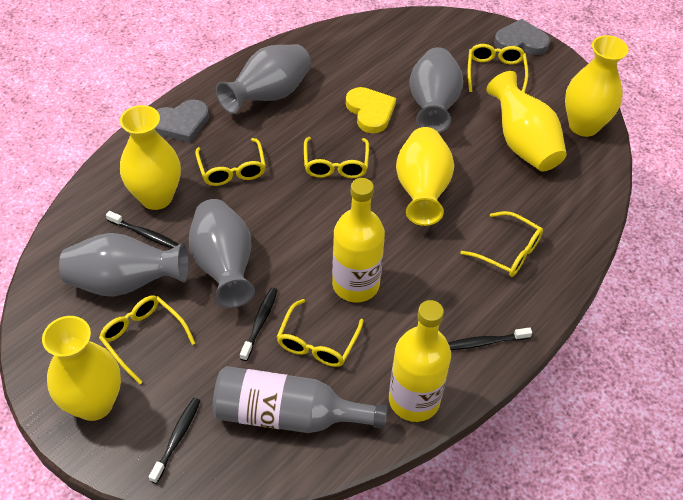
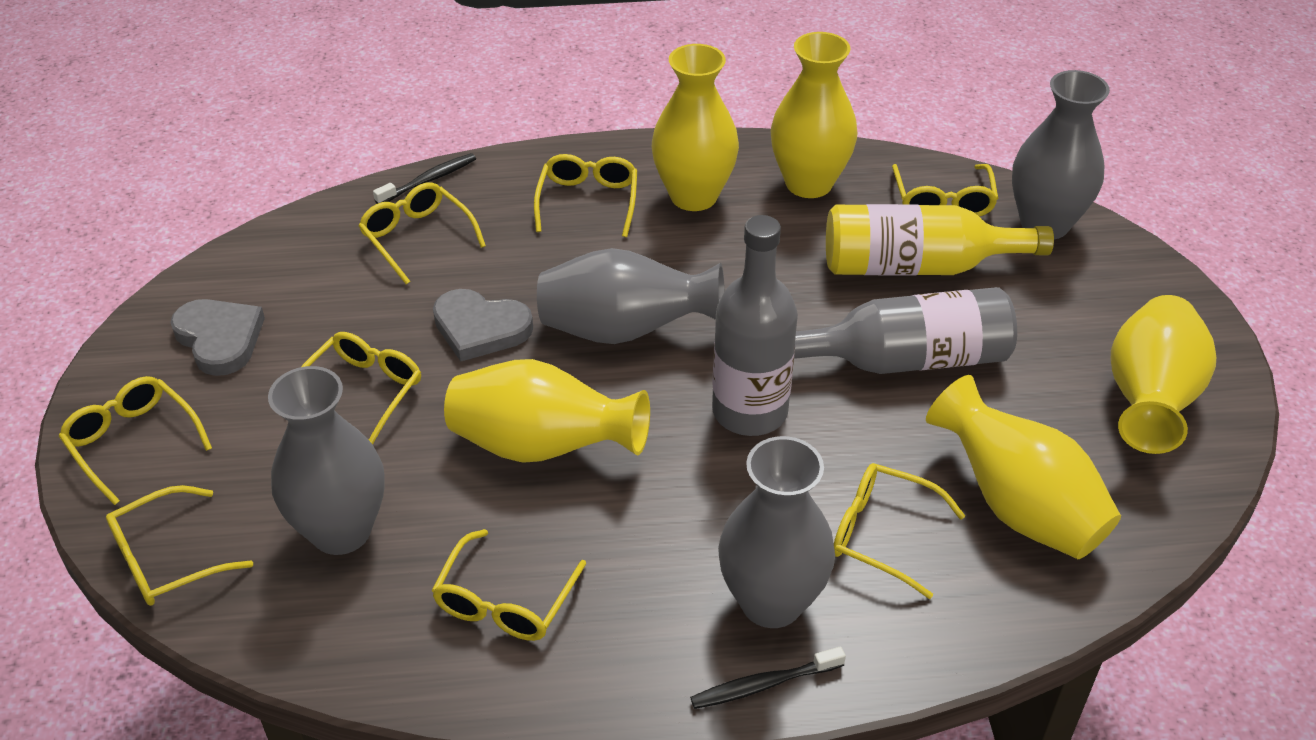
black toothbrush: 4 -> 2
grey bottle: 1 -> 2
yellow bottle: 2 -> 1
yellow glasses: 6 -> 8
yellow heart: 1 -> 0

